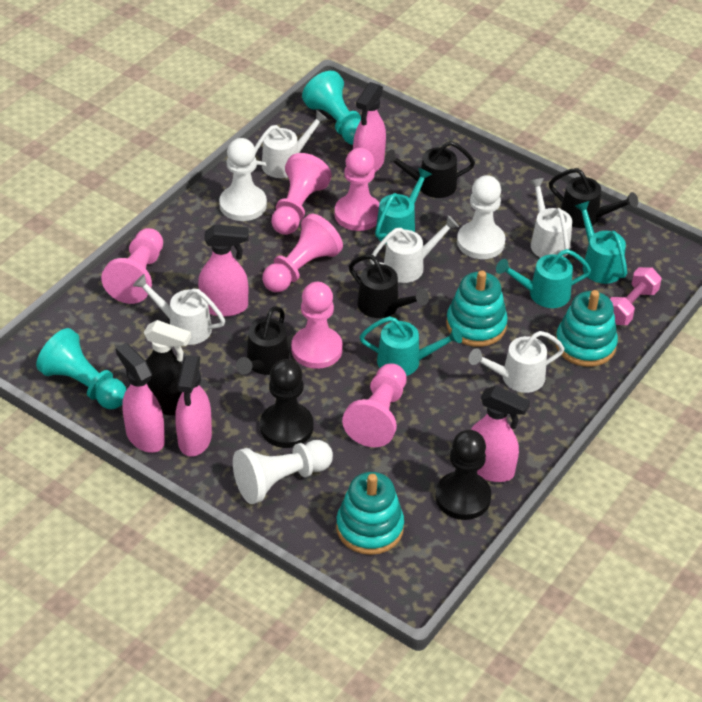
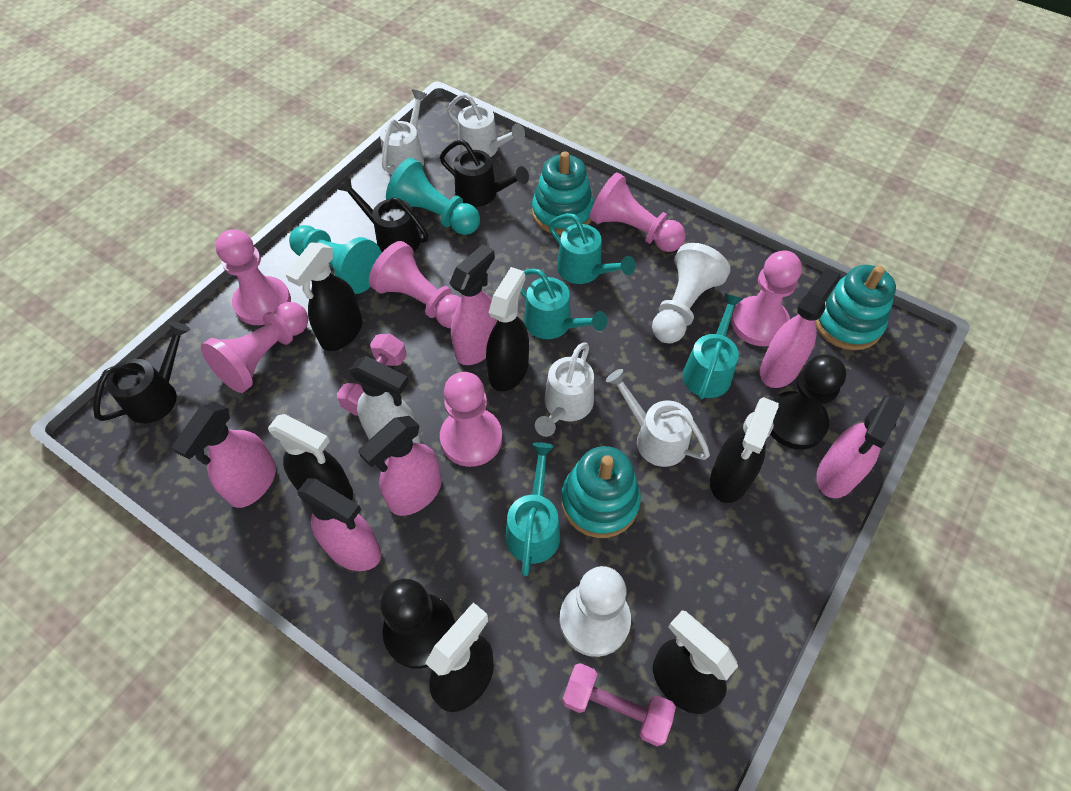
black spray bottle: 1 -> 6
black watering can: 4 -> 3
pink dumbbell: 1 -> 2
pink spray bottle: 5 -> 6
white pawn: 3 -> 2
white spray bottle: 0 -> 1
white watering can: 5 -> 4

